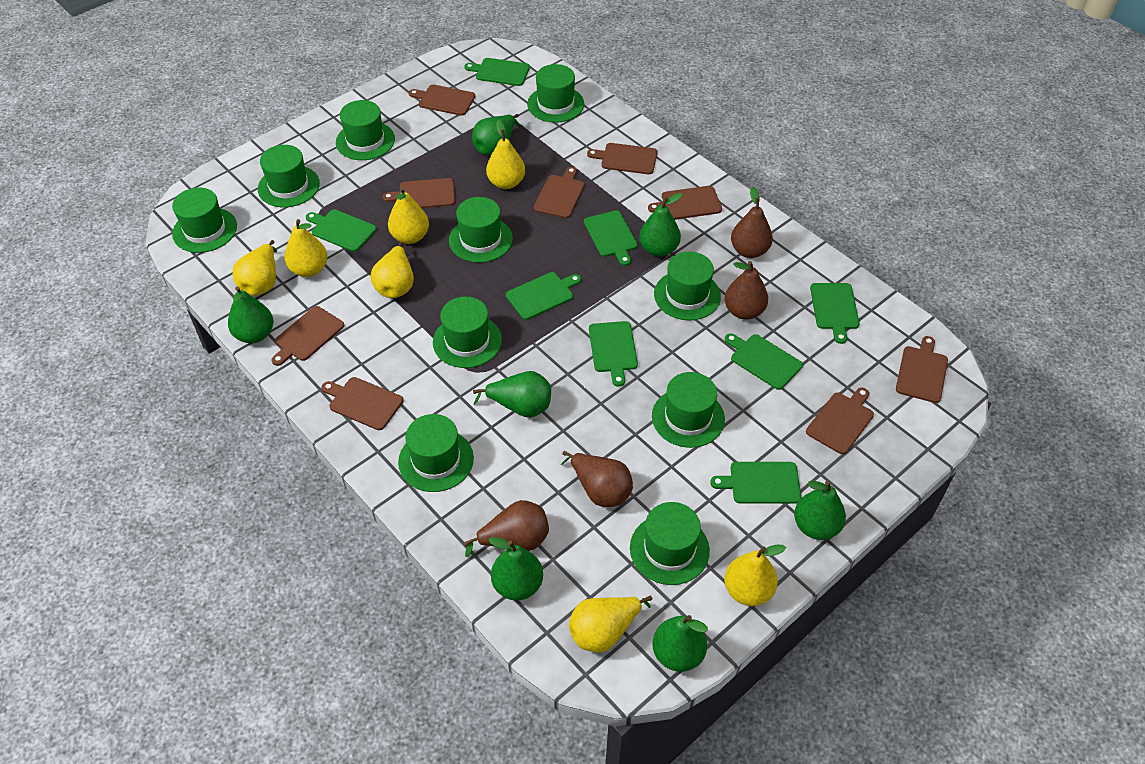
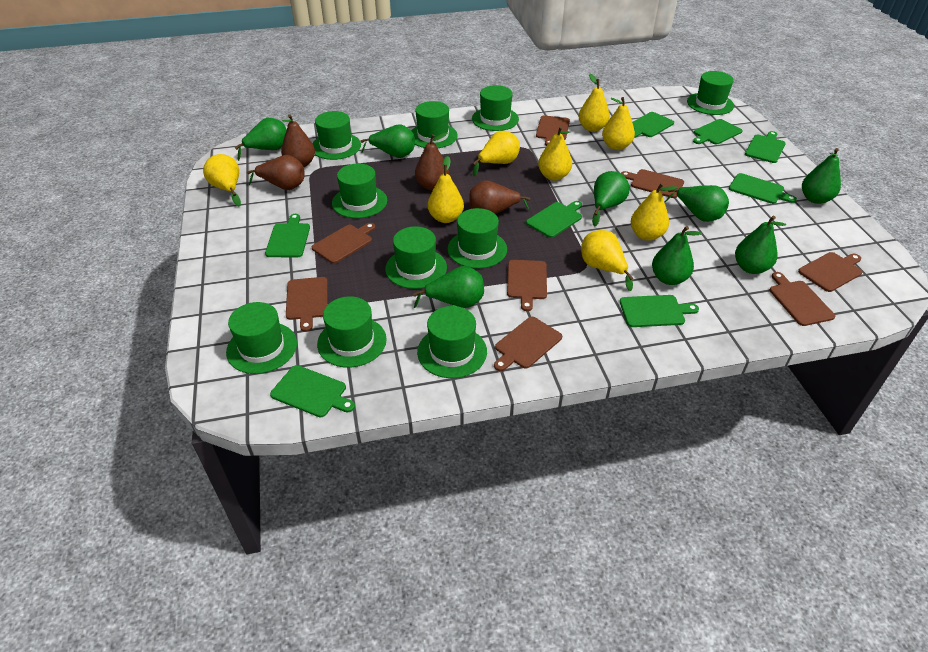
brown cutting board: 9 -> 8
green pear: 7 -> 8
yellow pear: 7 -> 8

